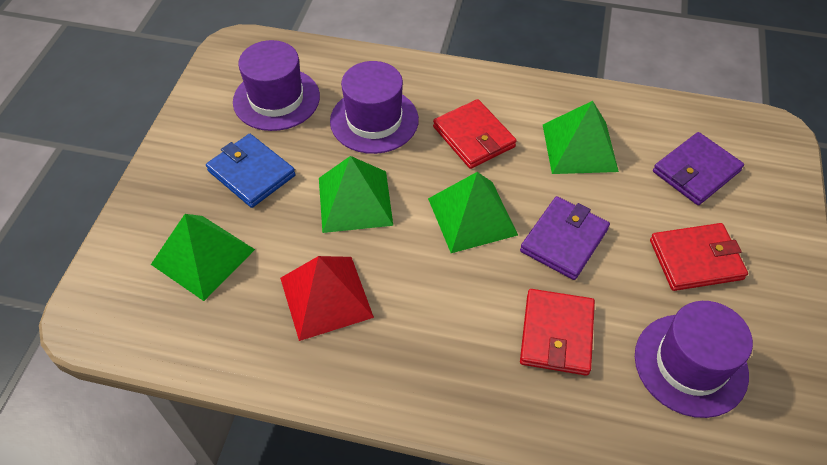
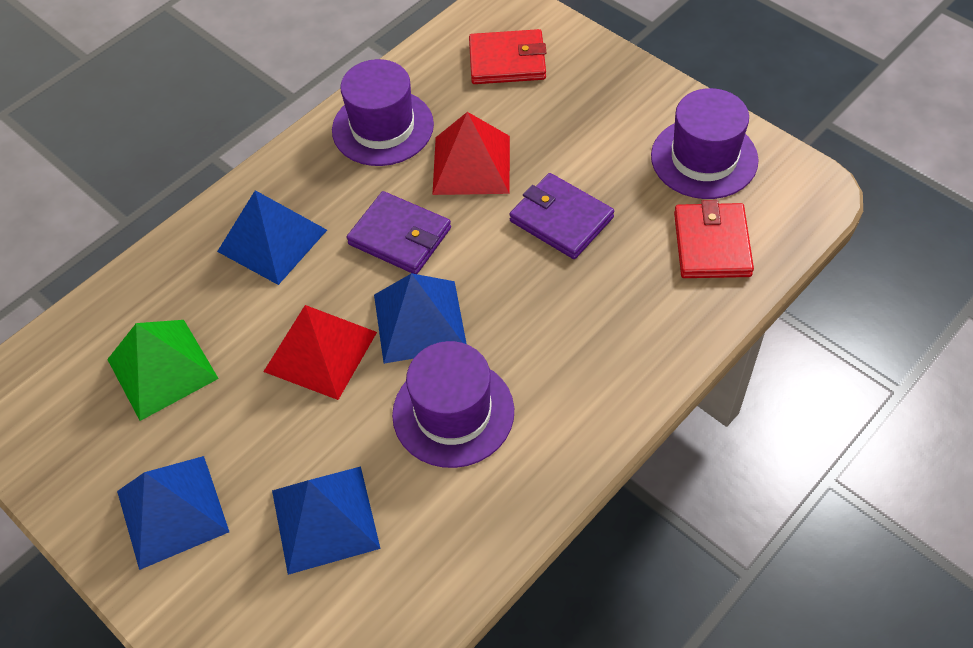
blue pyramid: 0 -> 4
blue wallet: 1 -> 0
green pyramid: 4 -> 1
red pyramid: 1 -> 2
red wallet: 3 -> 2

